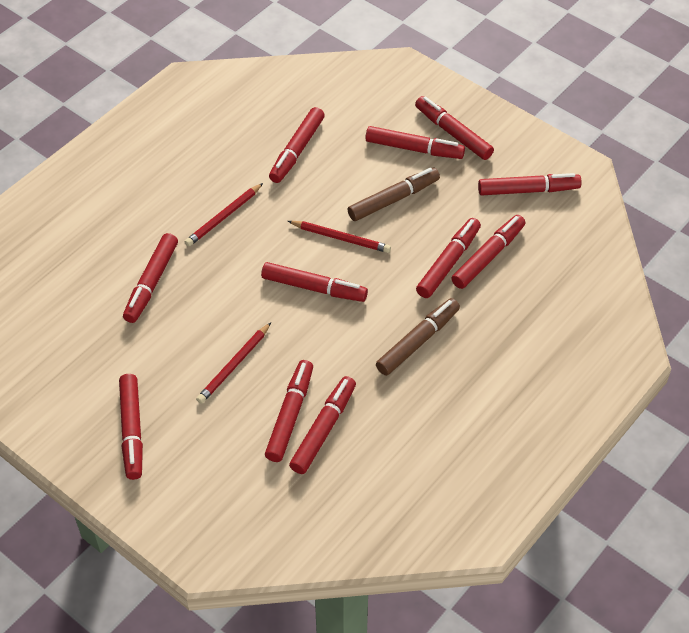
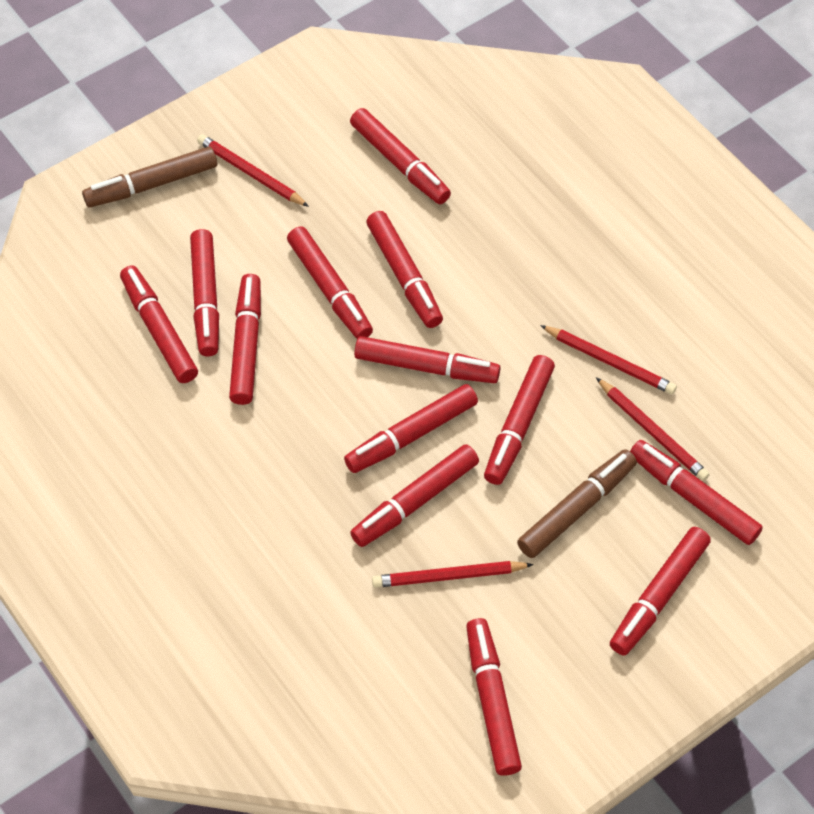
red marker: 11 -> 13
red pencil: 3 -> 4

